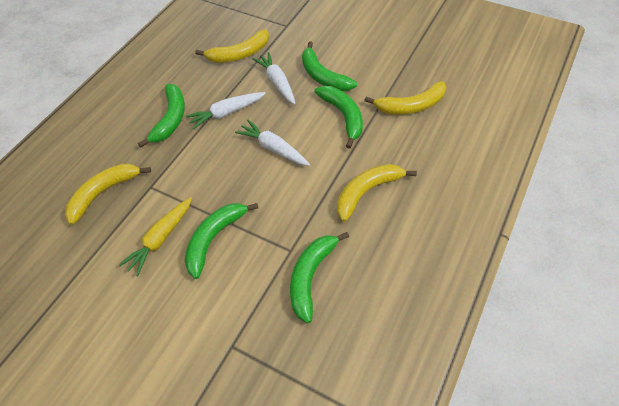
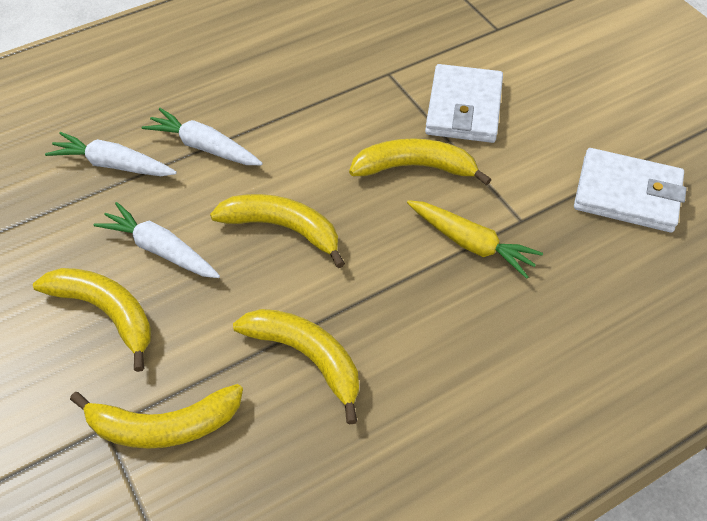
green banana: 5 -> 0
white wallet: 0 -> 2
yellow banana: 4 -> 5

